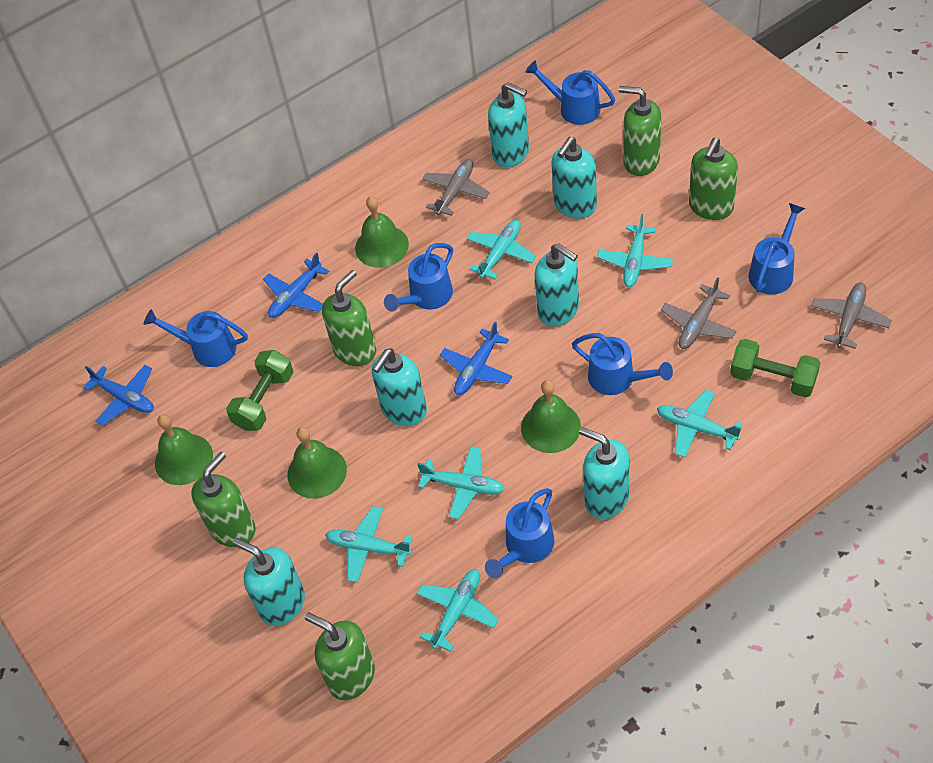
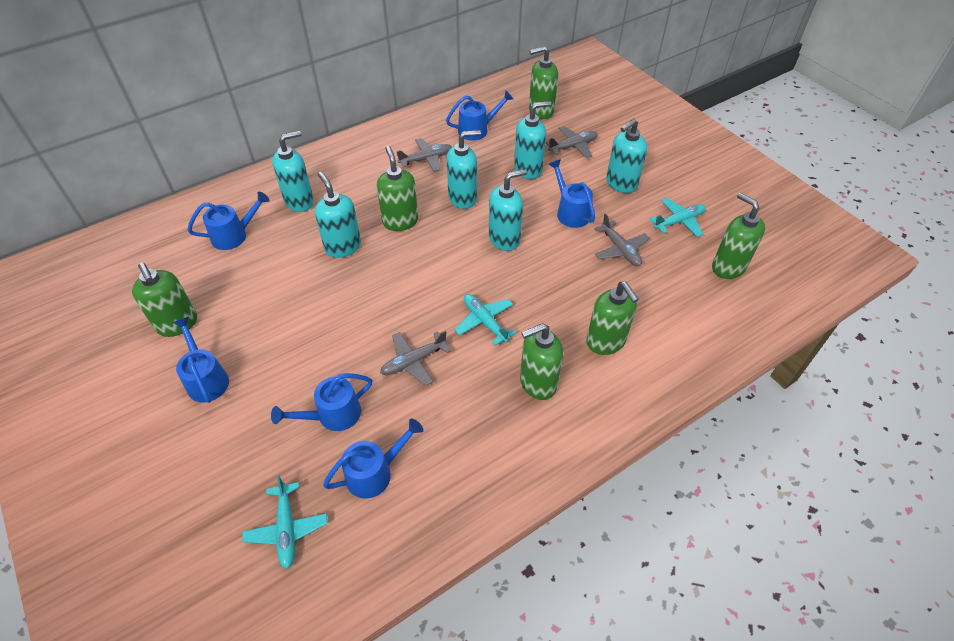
blue plane: 3 -> 0
green bell: 4 -> 0
green dumbbell: 2 -> 0
green soap dispenser: 5 -> 6
grey plane: 3 -> 4
turquoise plane: 6 -> 3

